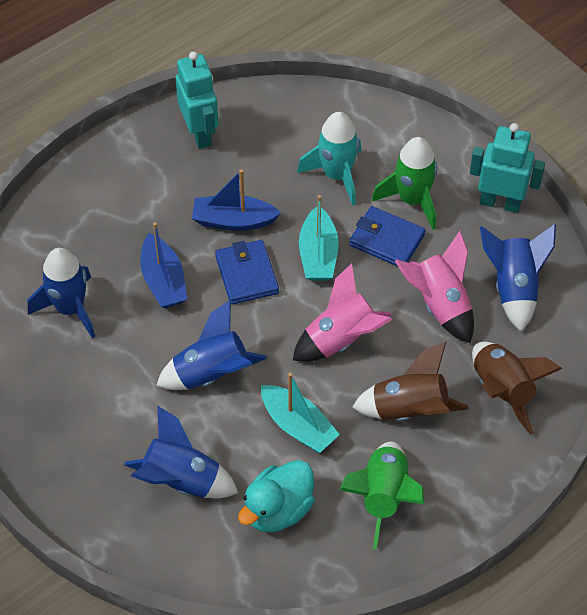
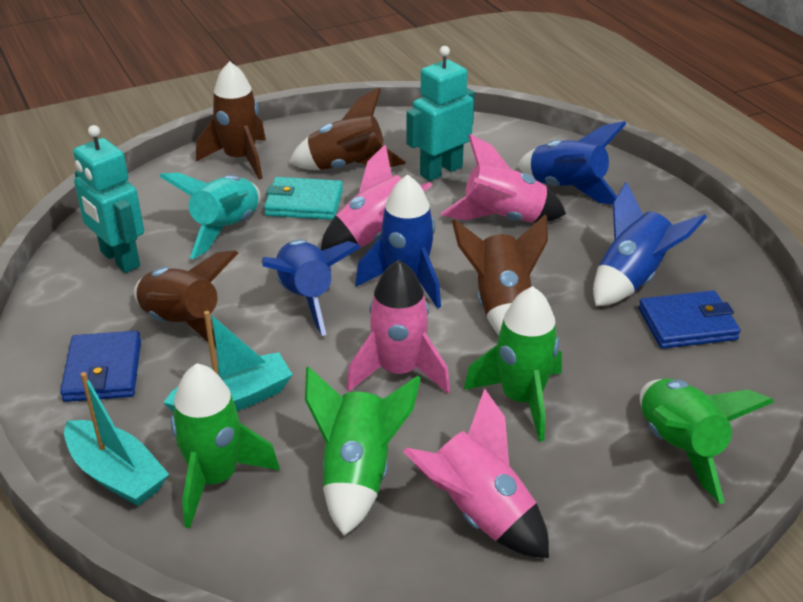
blue boat: 2 -> 0
brown rocket: 2 -> 4
green rocket: 2 -> 4
pink rocket: 2 -> 4
turquoise duck: 1 -> 0
turquoise wallet: 0 -> 1

